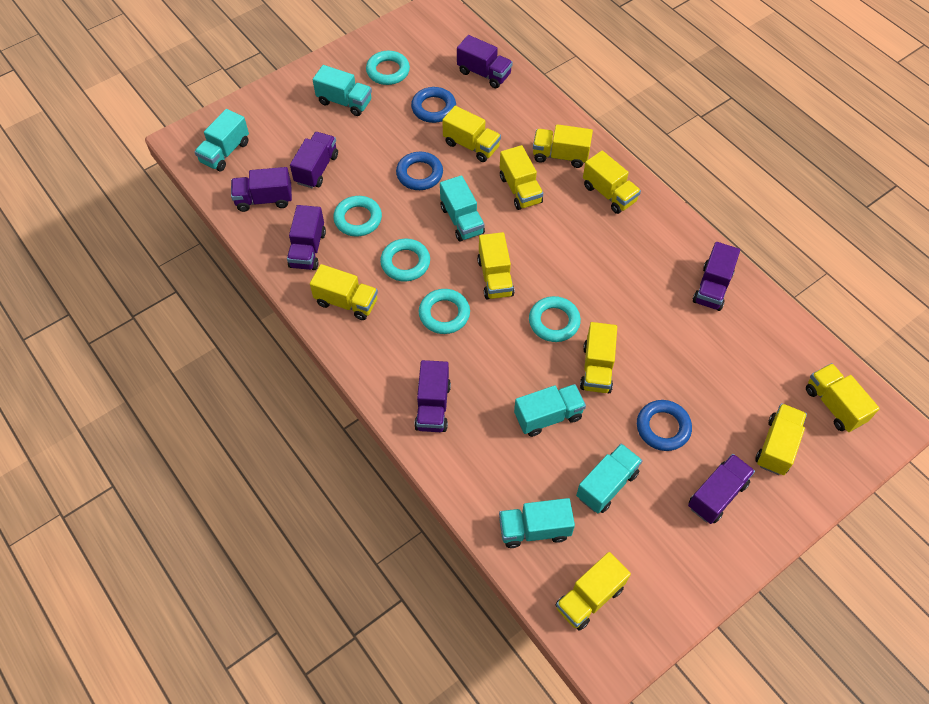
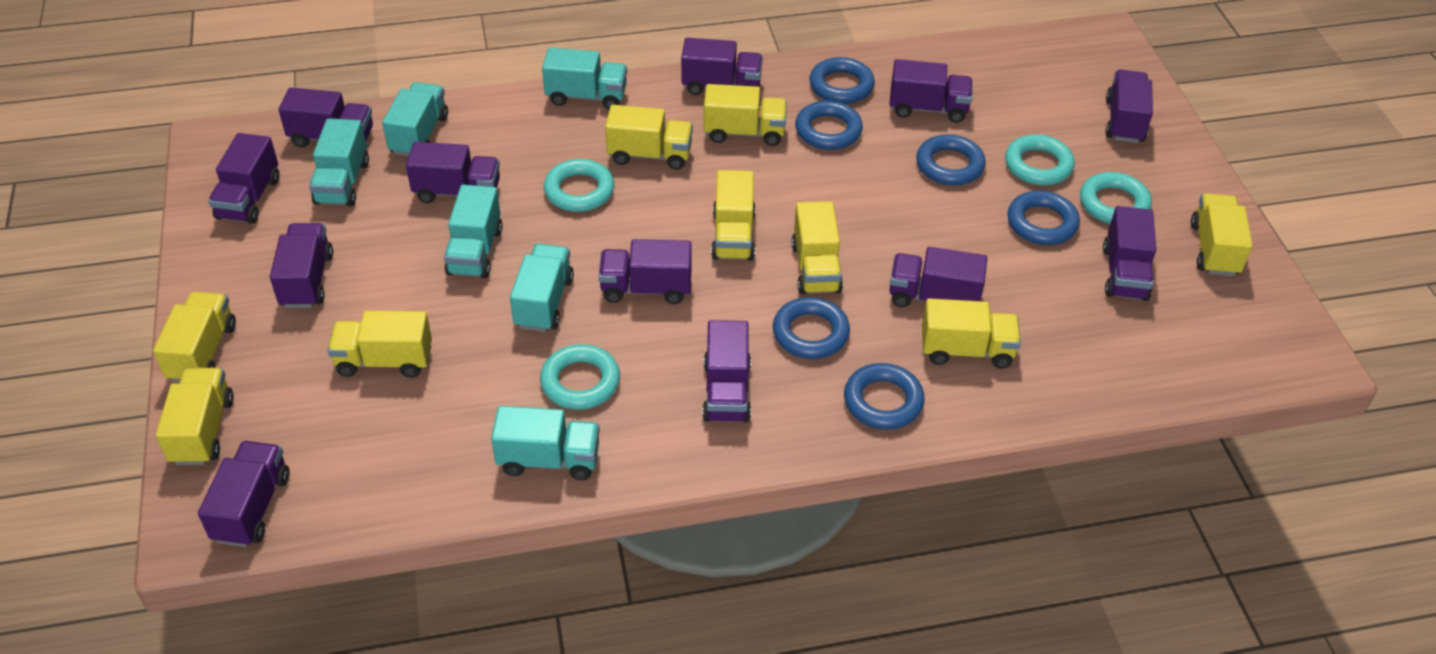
blue ring: 3 -> 6
purple truck: 7 -> 12
turquoise ring: 5 -> 4
yellow truck: 10 -> 9

